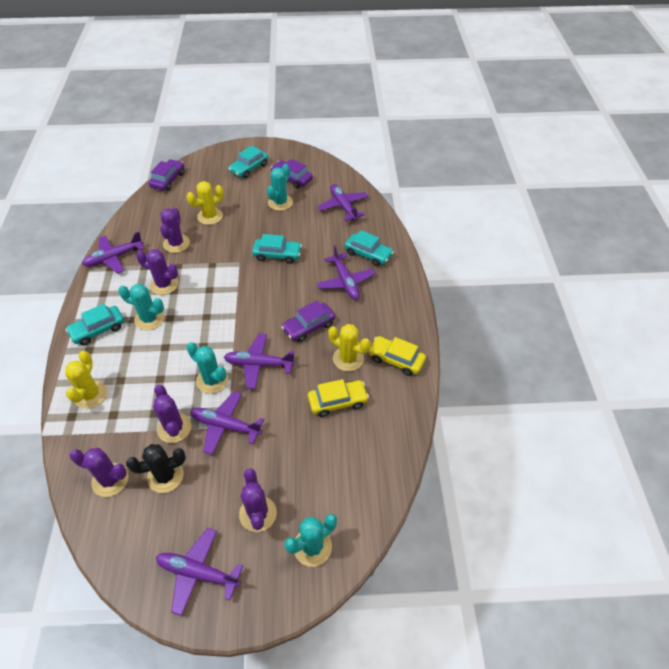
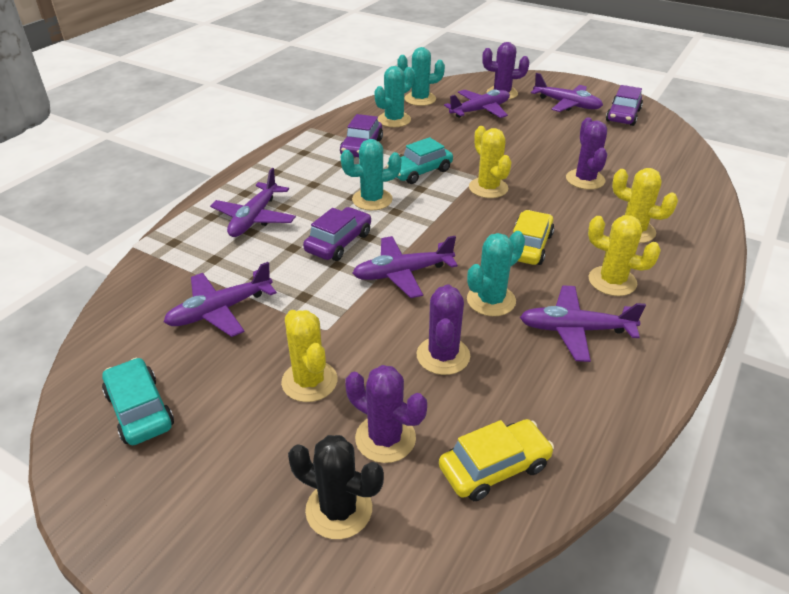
purple cactus: 5 -> 4
turquoise car: 4 -> 2
yellow cactus: 3 -> 4

